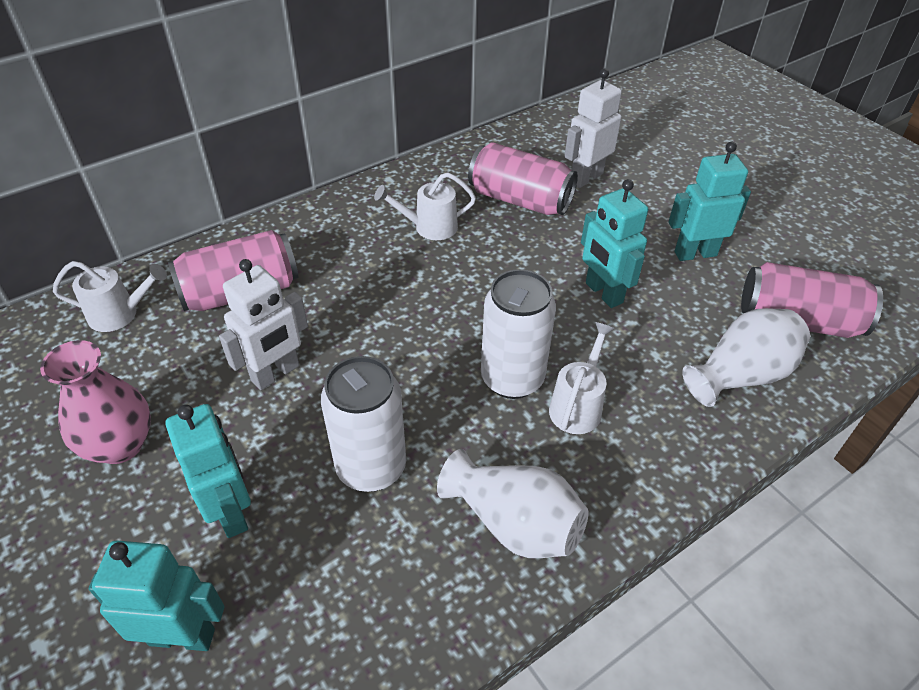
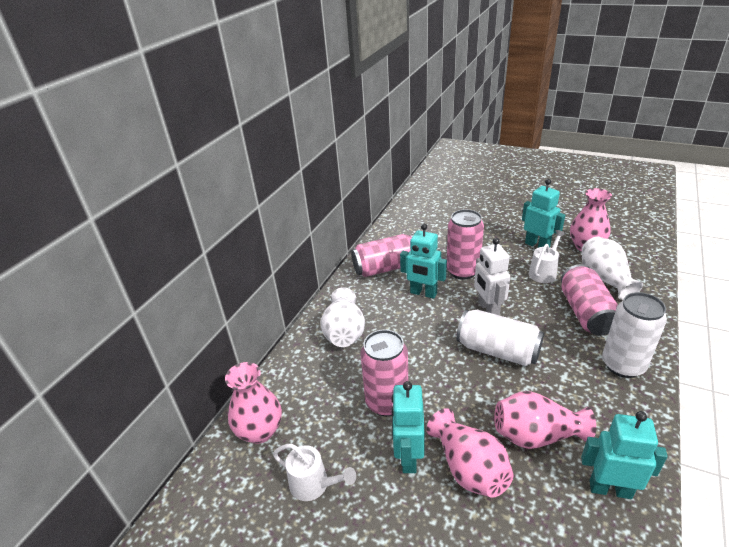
pink can: 3 -> 4
pink vase: 1 -> 4
white robot: 2 -> 1
white watering can: 3 -> 2

